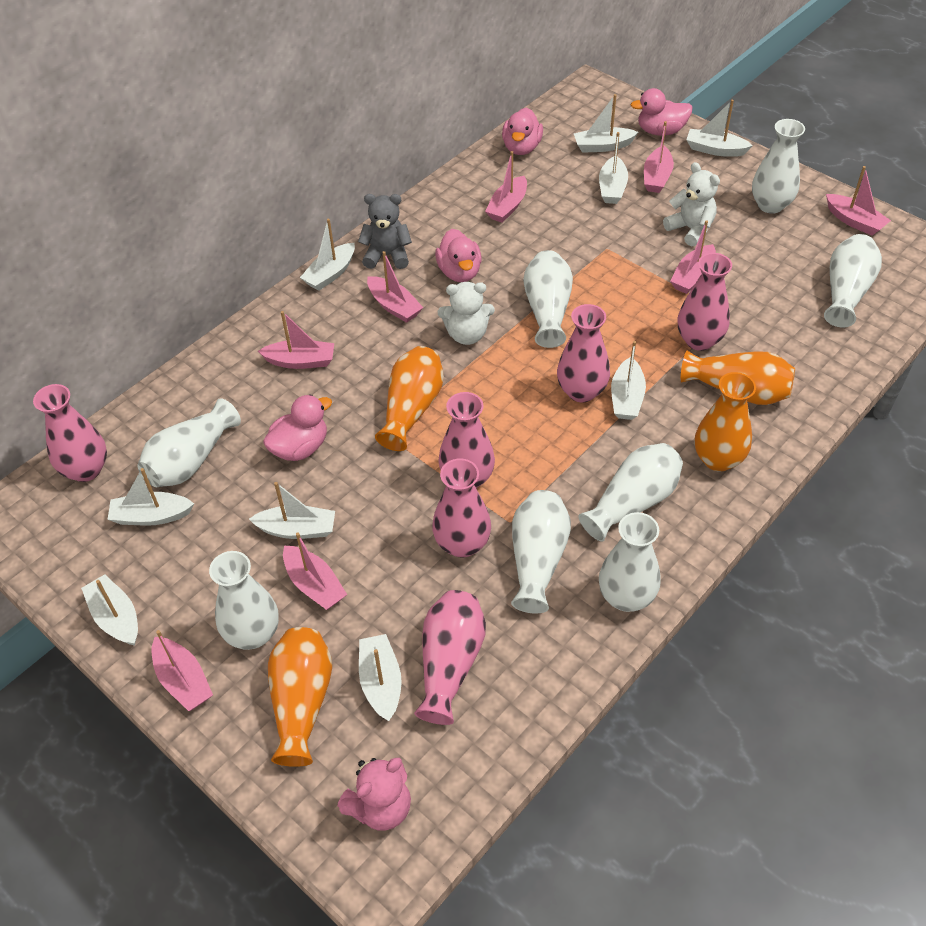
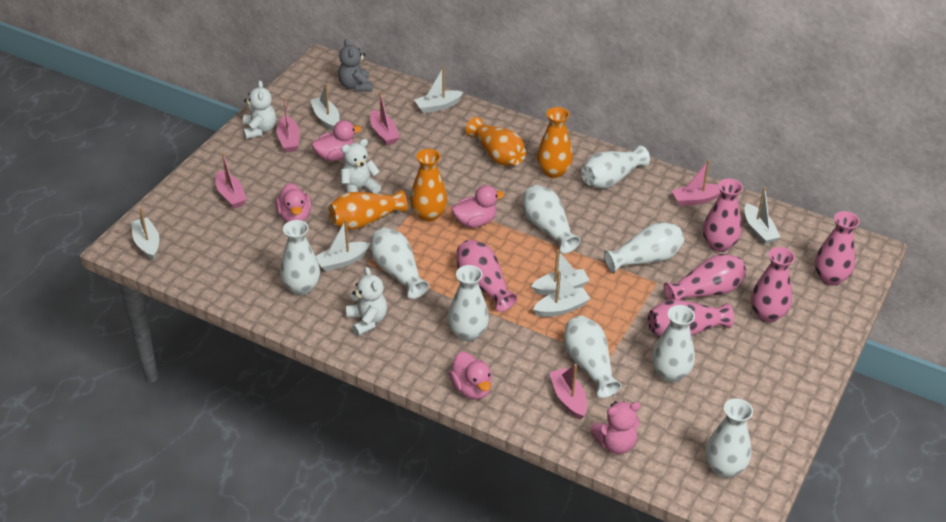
pink boat: 8 -> 5
white boat: 9 -> 7
white teddy bear: 2 -> 3
white vase: 8 -> 9

